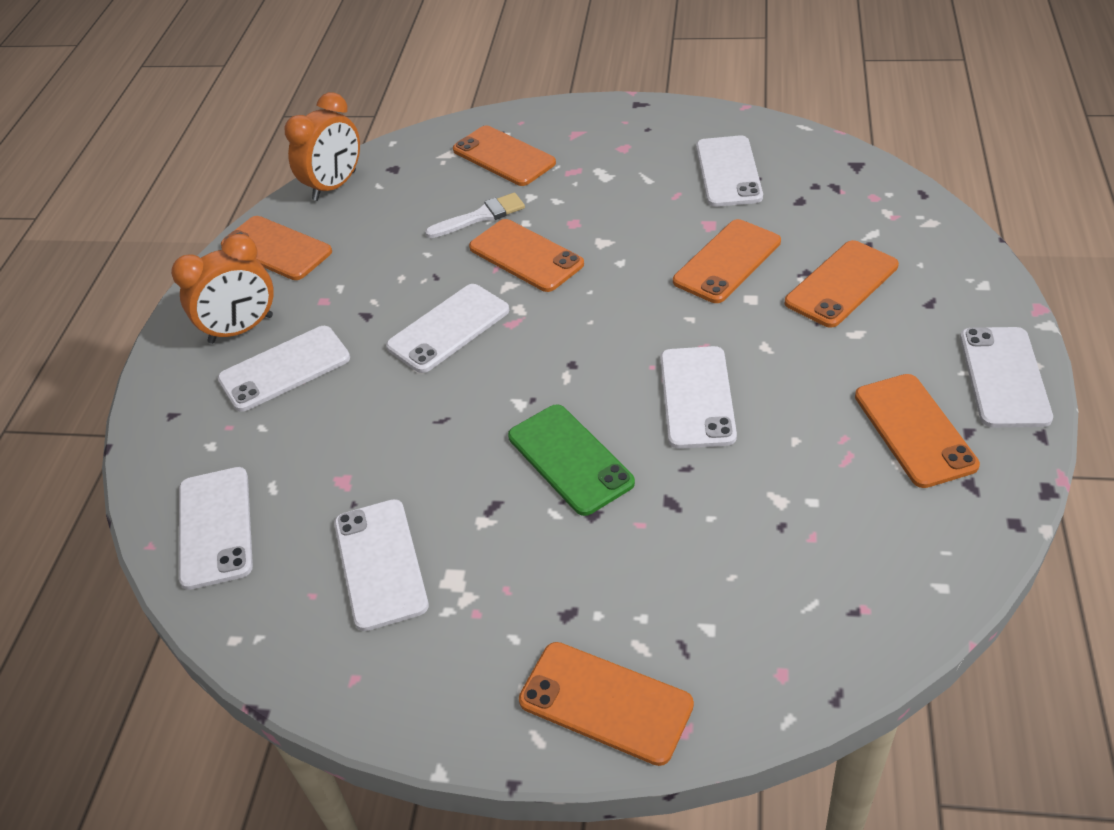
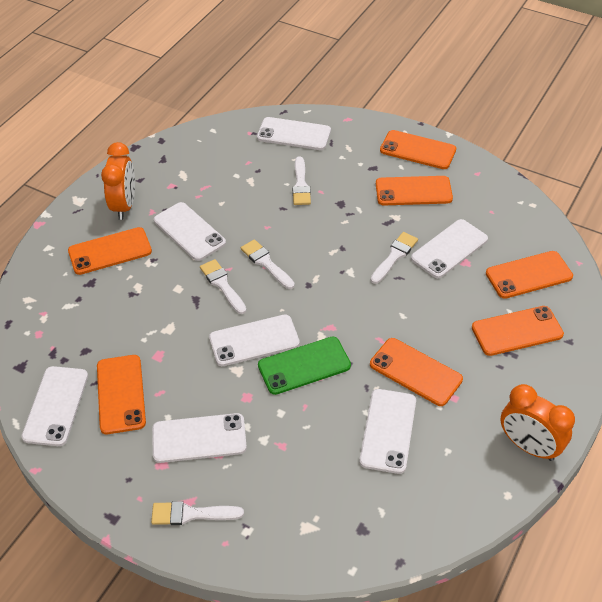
white brush: 1 -> 5

